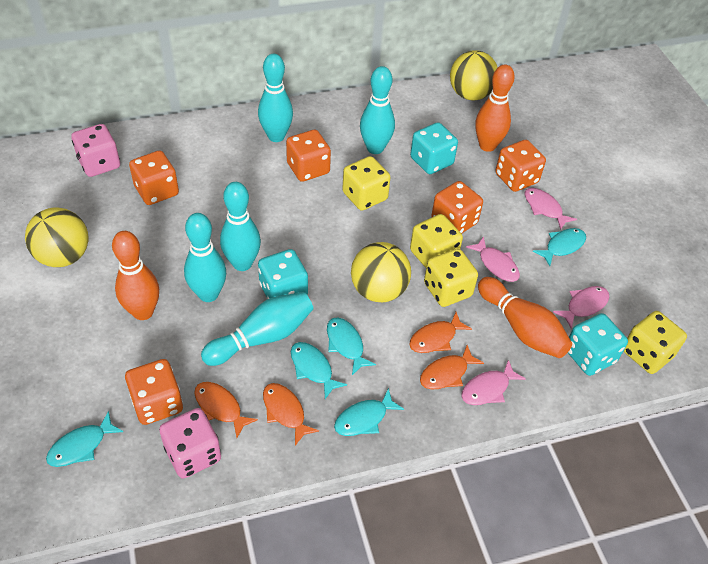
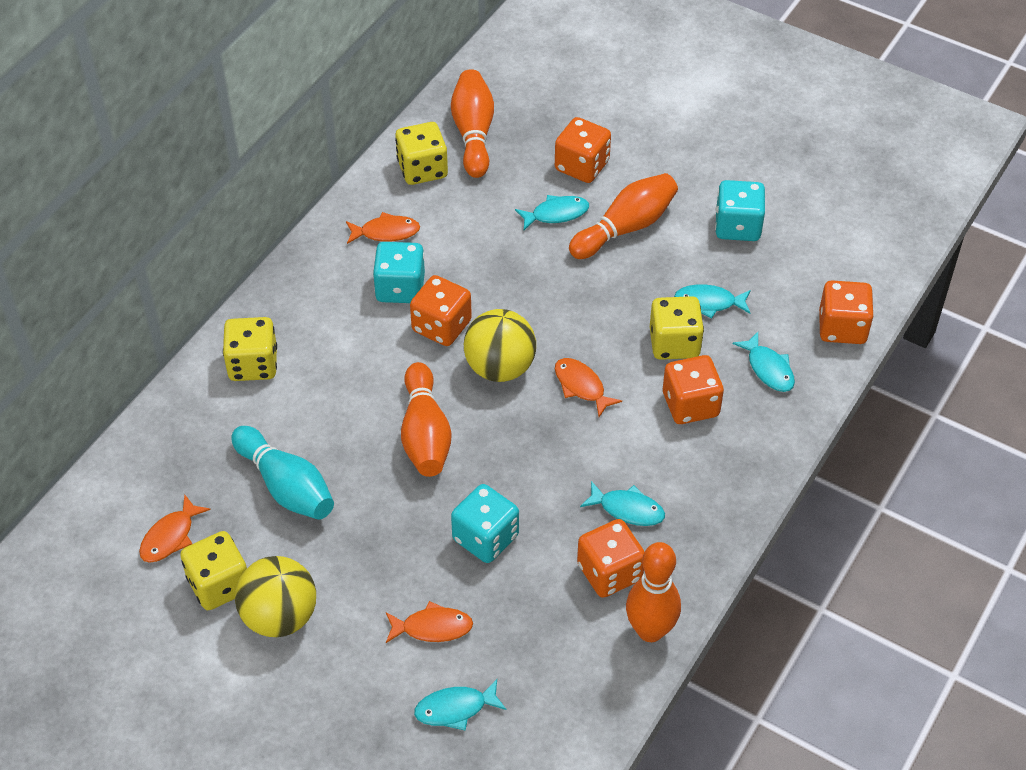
orange bowling pin: 3 -> 4
pink dice: 2 -> 0
pink fish: 4 -> 0
turquoise bowling pin: 5 -> 1
yellow ball: 3 -> 2

